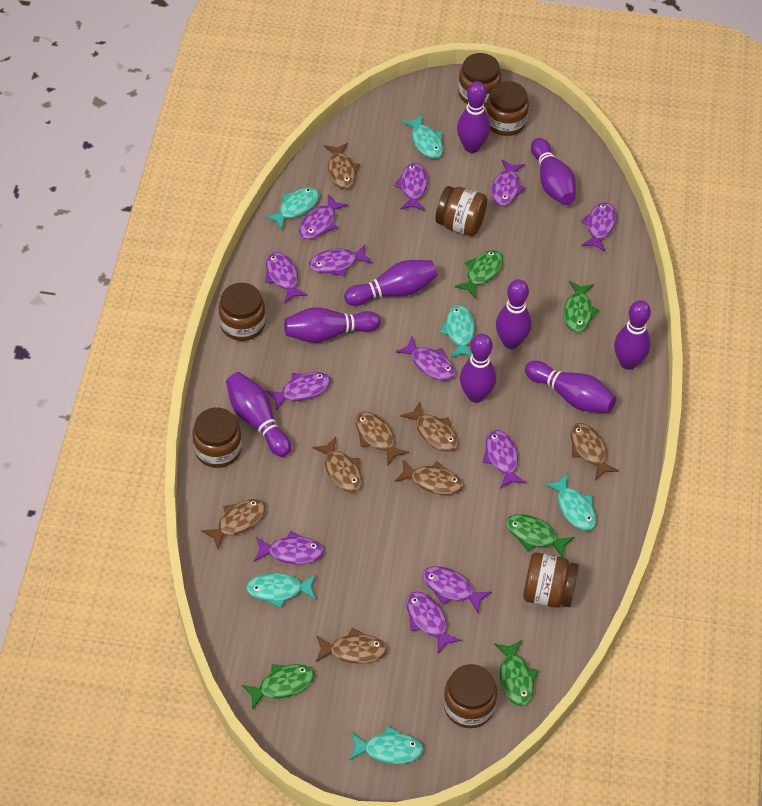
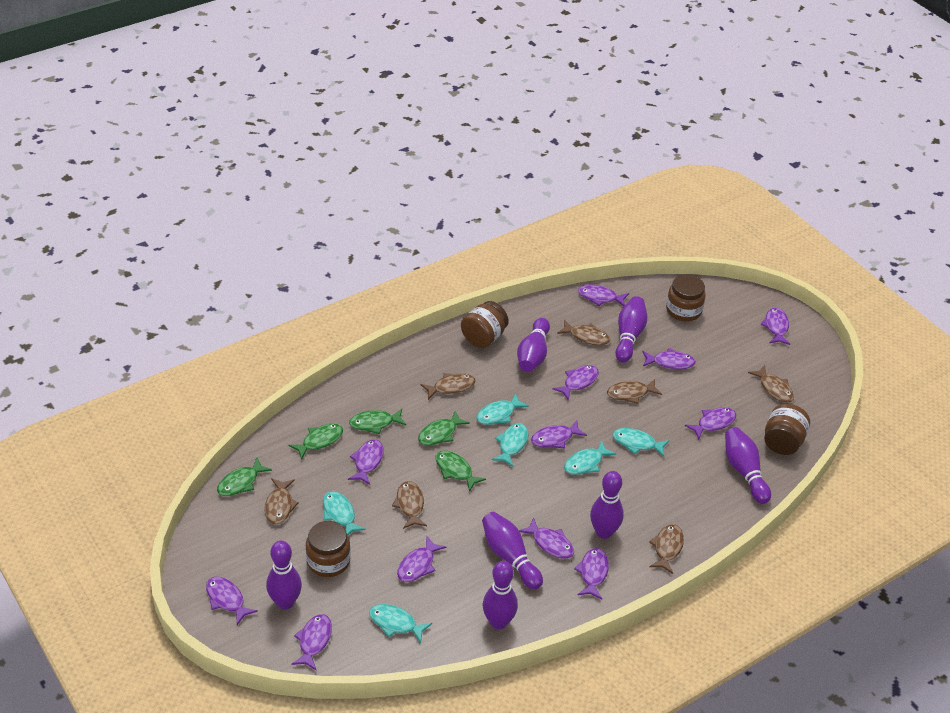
brown fish: 8 -> 7
brown jar: 7 -> 4
purple bowling pin: 9 -> 7

